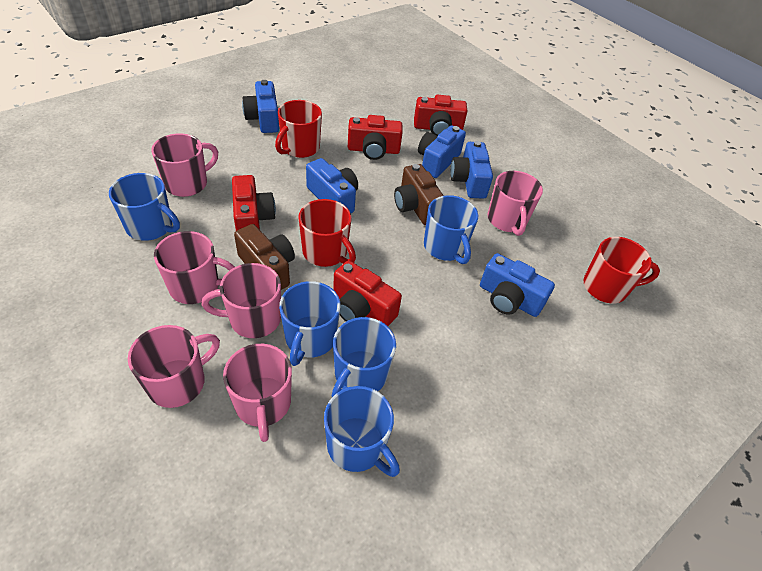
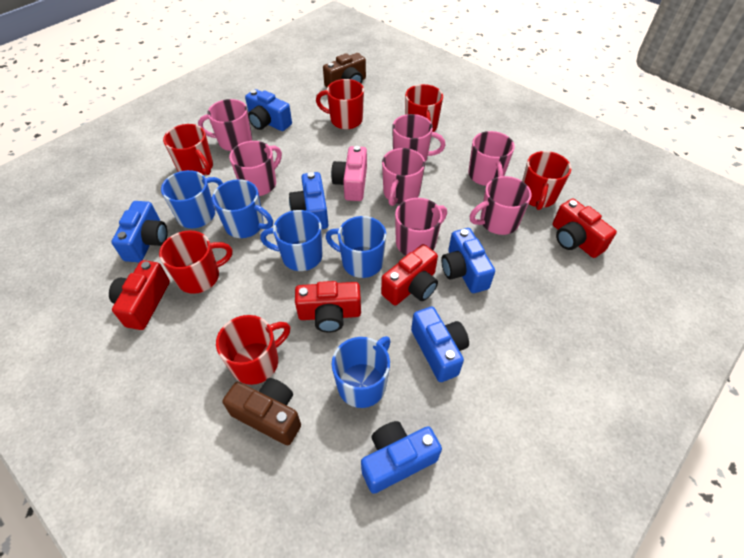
blue camera: 5 -> 6
pink camera: 0 -> 1
pink mug: 6 -> 7
red mug: 3 -> 6

